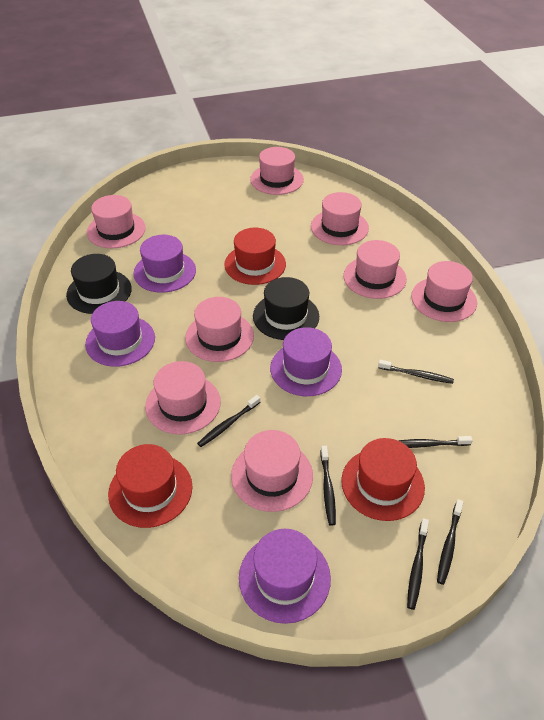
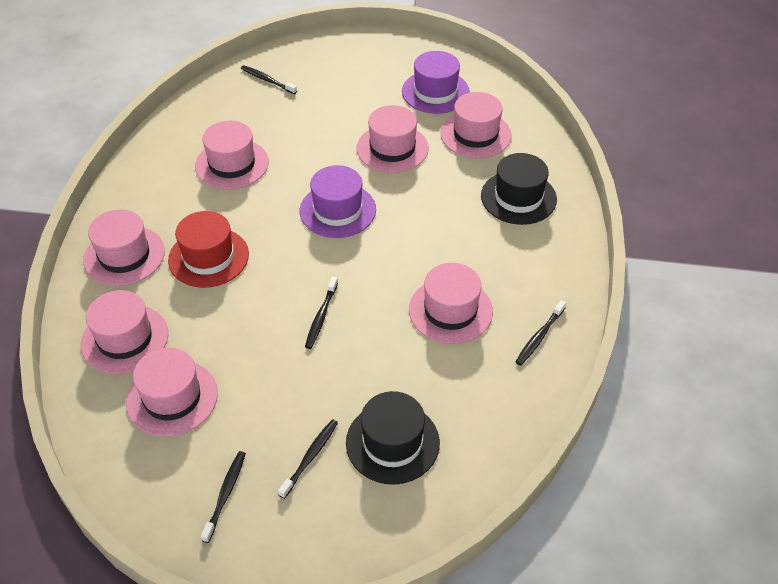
black toothbrush: 6 -> 5
pink hat: 8 -> 7
purple hat: 4 -> 2
red hat: 3 -> 1

